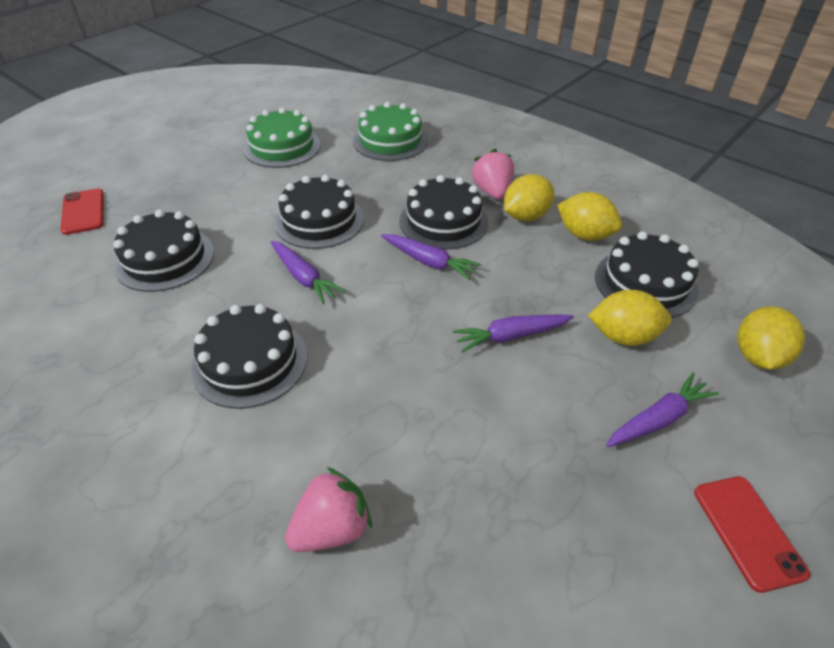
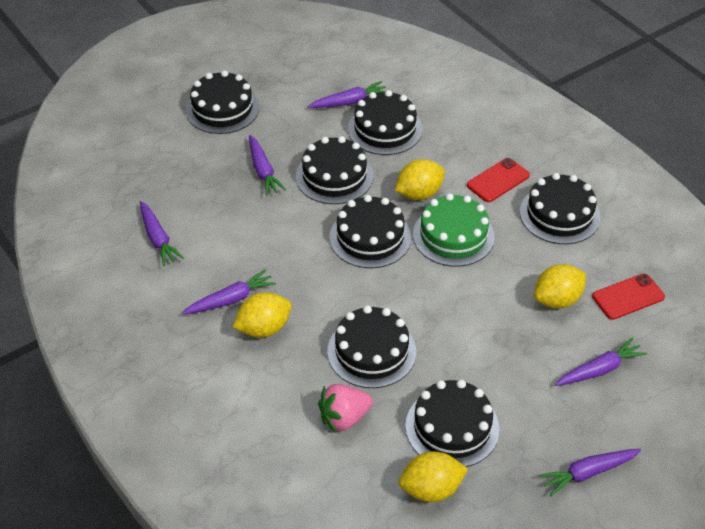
black cake: 5 -> 7
green cake: 2 -> 1
pink strawberry: 2 -> 1
purple carrot: 4 -> 6

